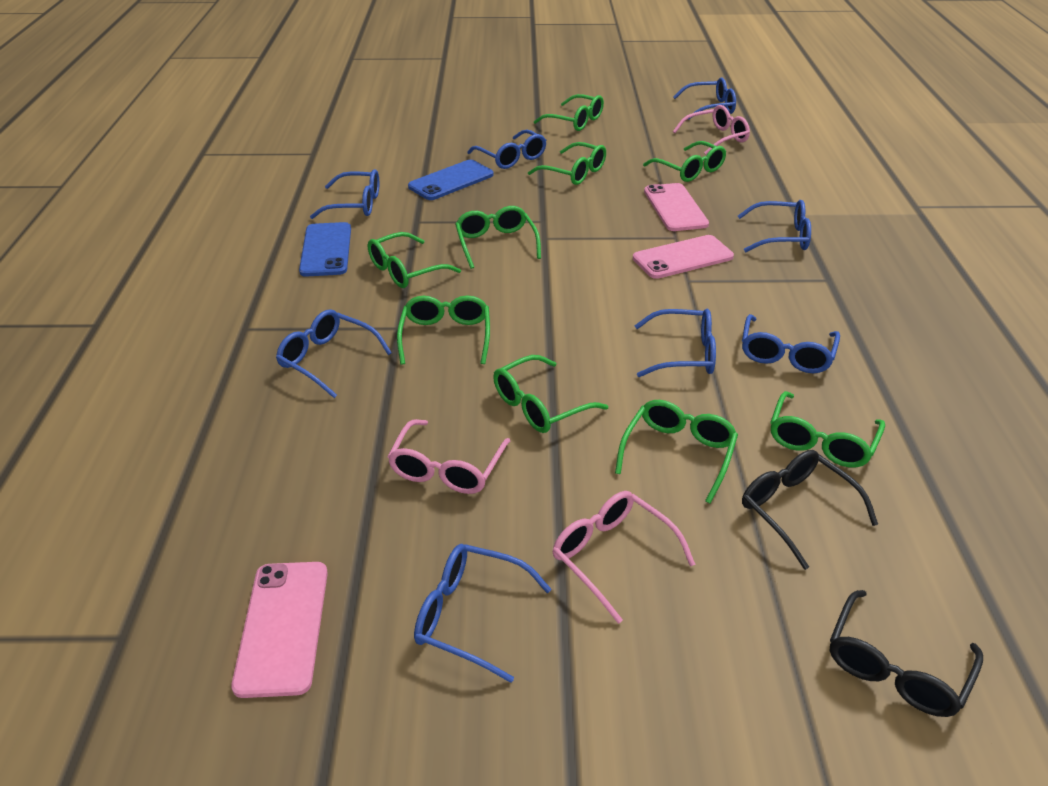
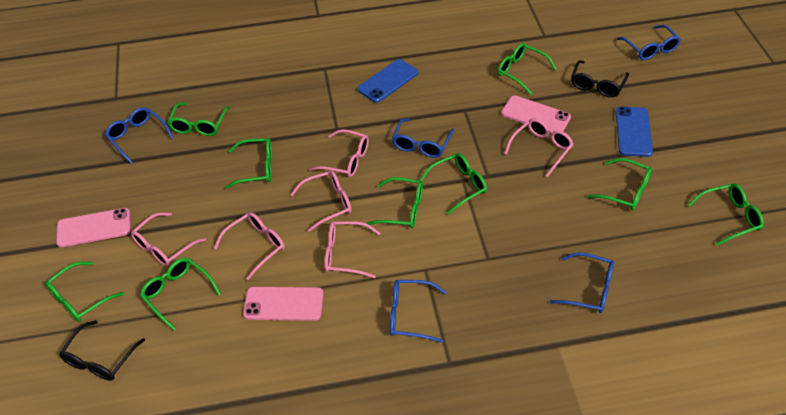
blue glasses: 8 -> 5
pink glasses: 3 -> 6

